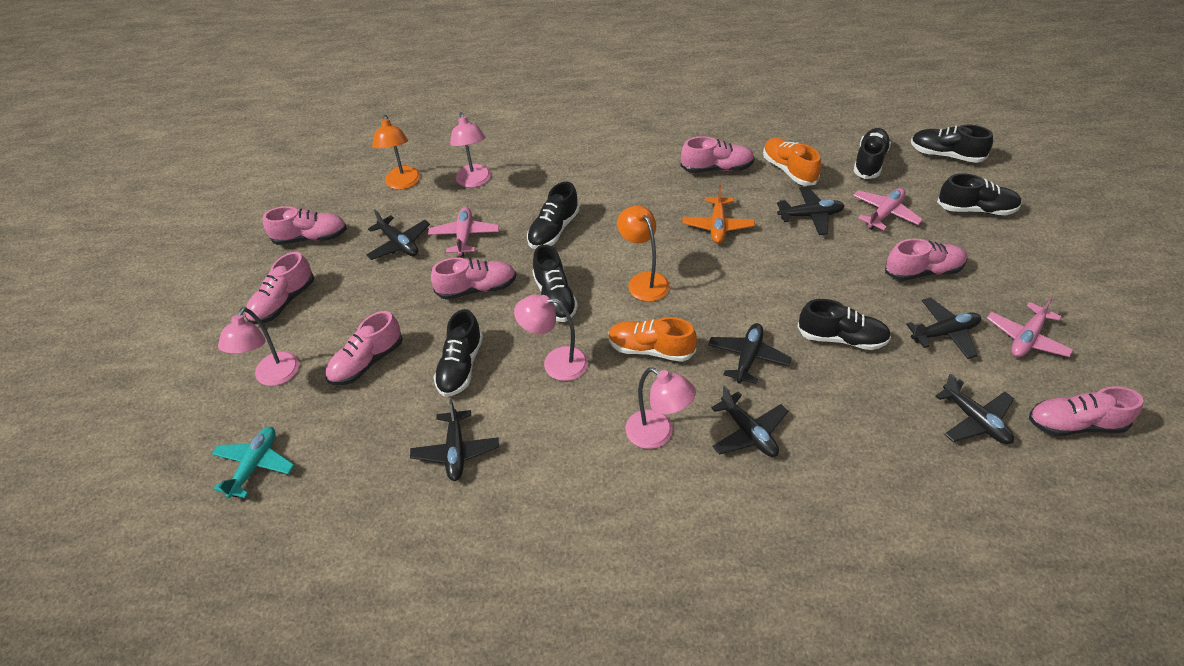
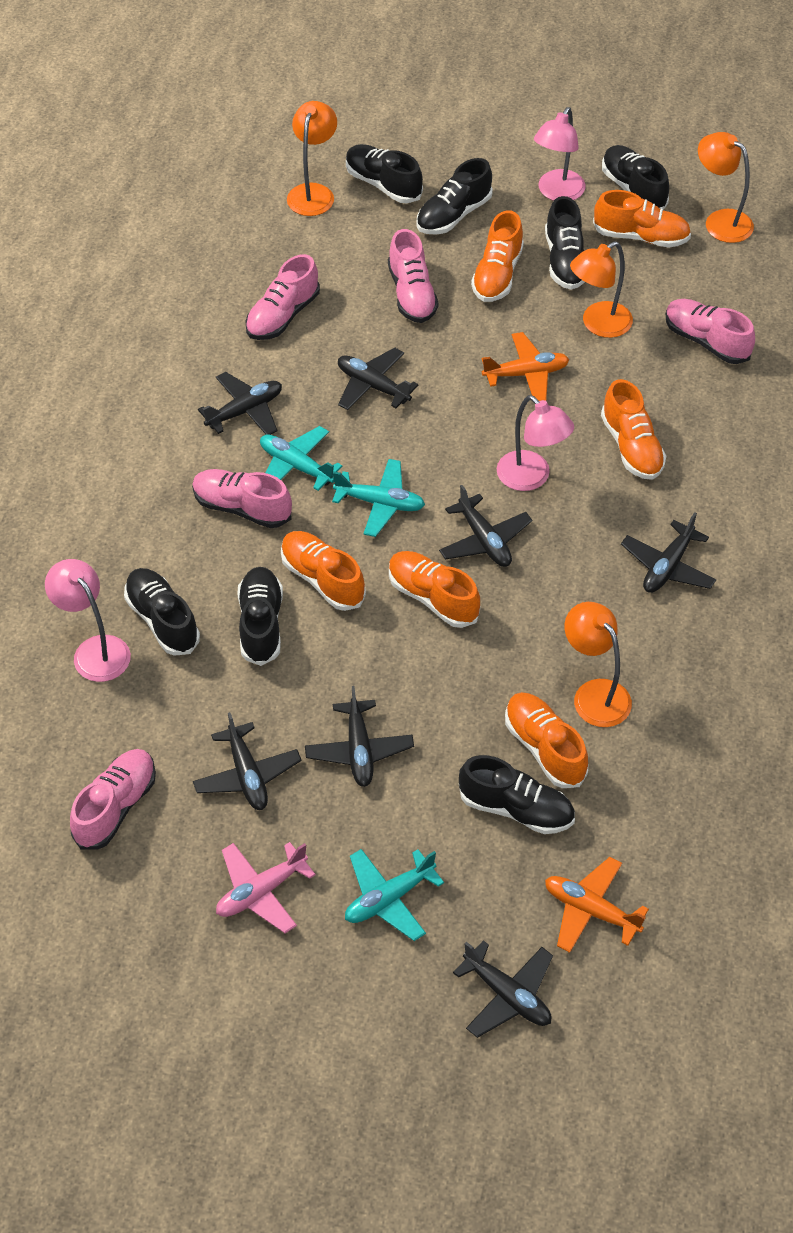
orange lamp: 2 -> 4
orange plane: 1 -> 2
orange shoe: 2 -> 6
pink lamp: 4 -> 3
pink plane: 3 -> 1
pink shoe: 7 -> 5
turquoise plane: 1 -> 3

